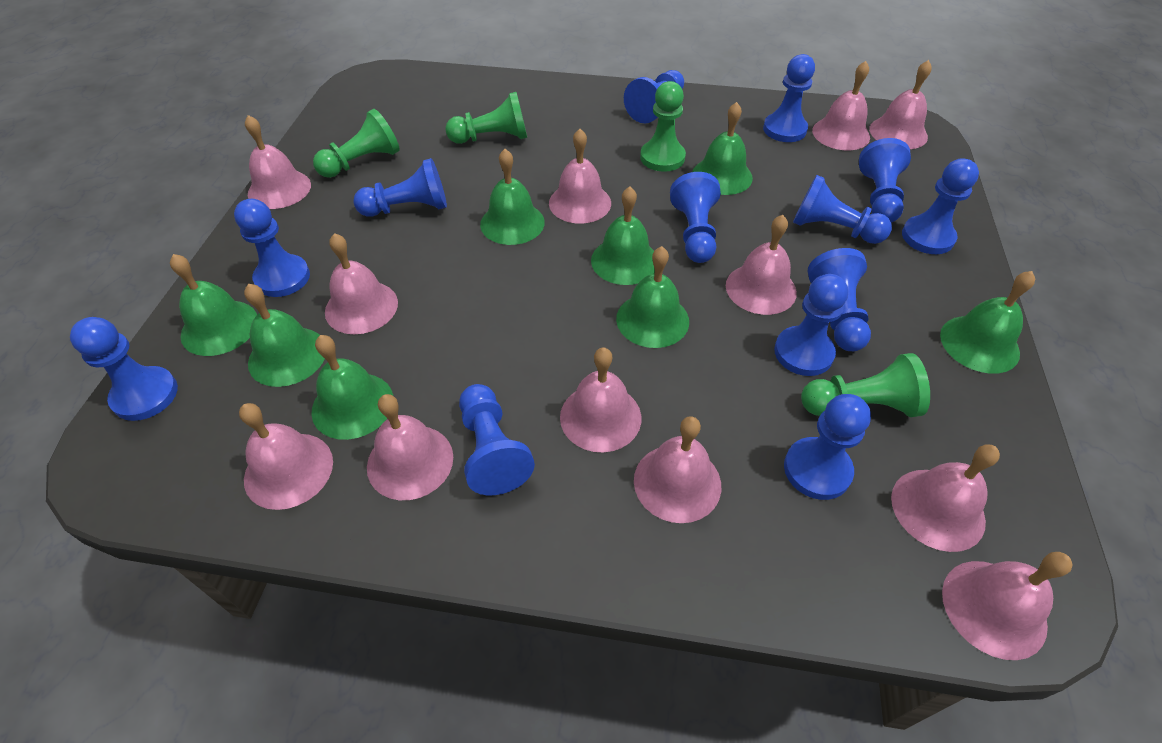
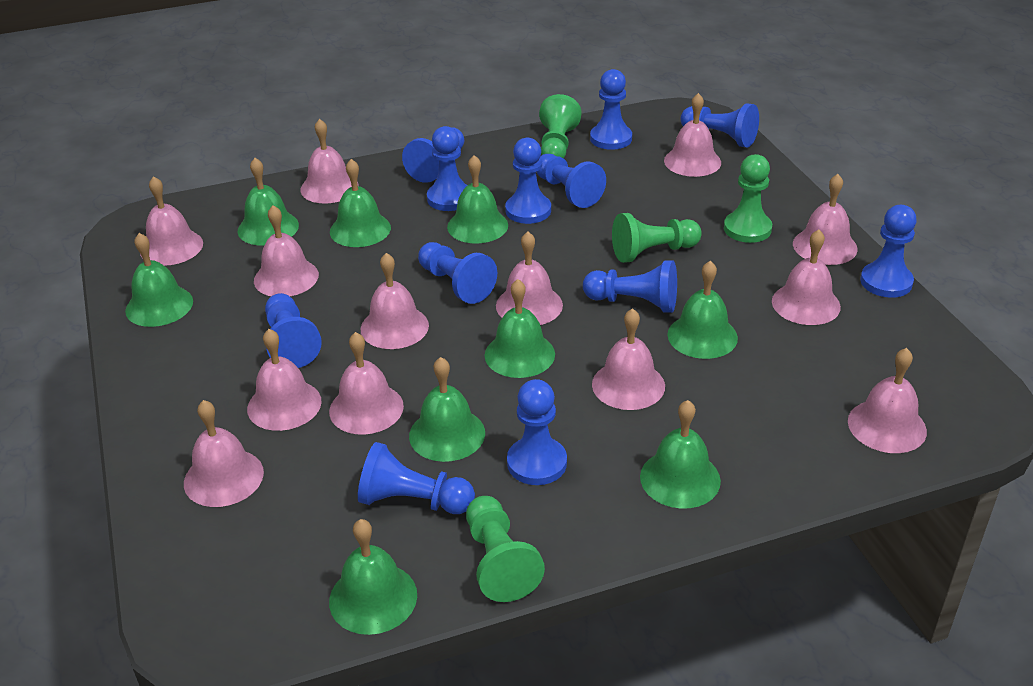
blue pawn: 13 -> 12
green bell: 8 -> 9
pink bell: 12 -> 13

